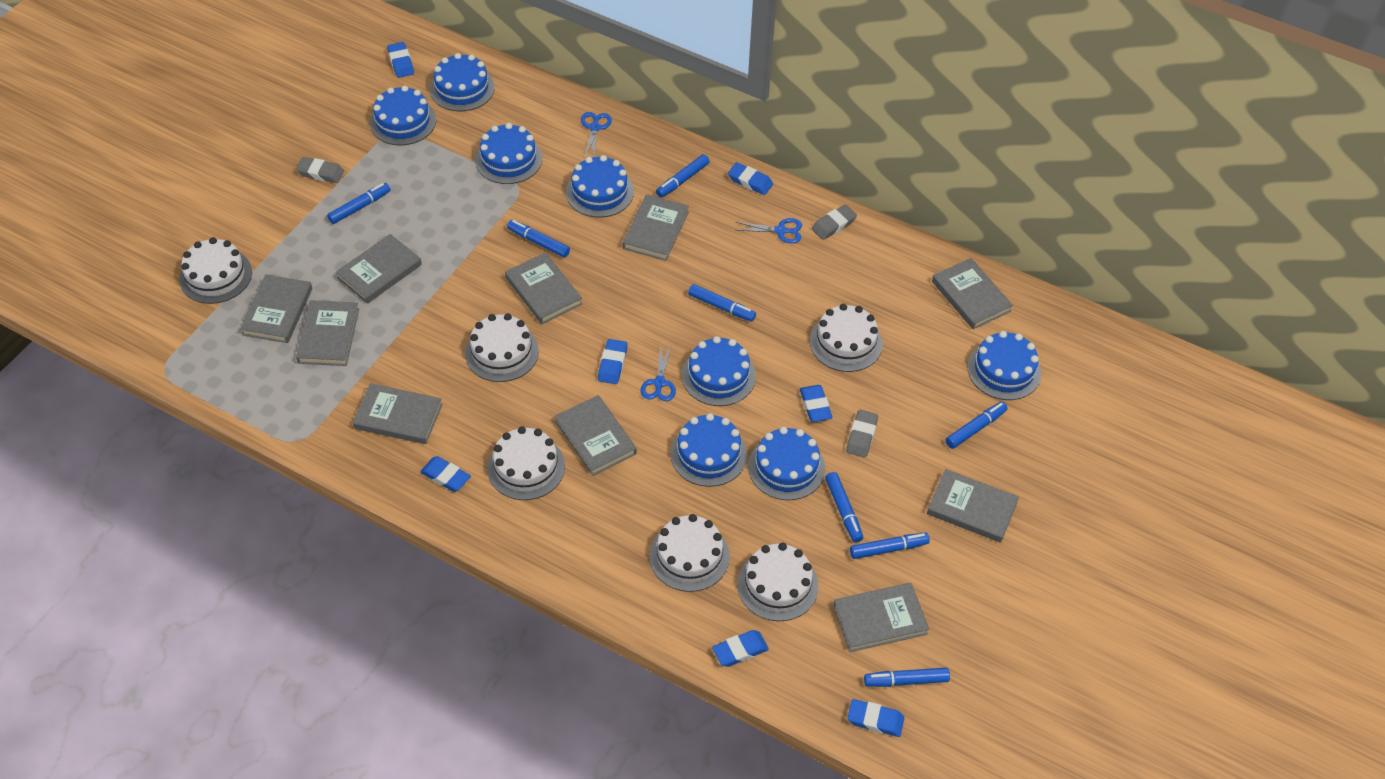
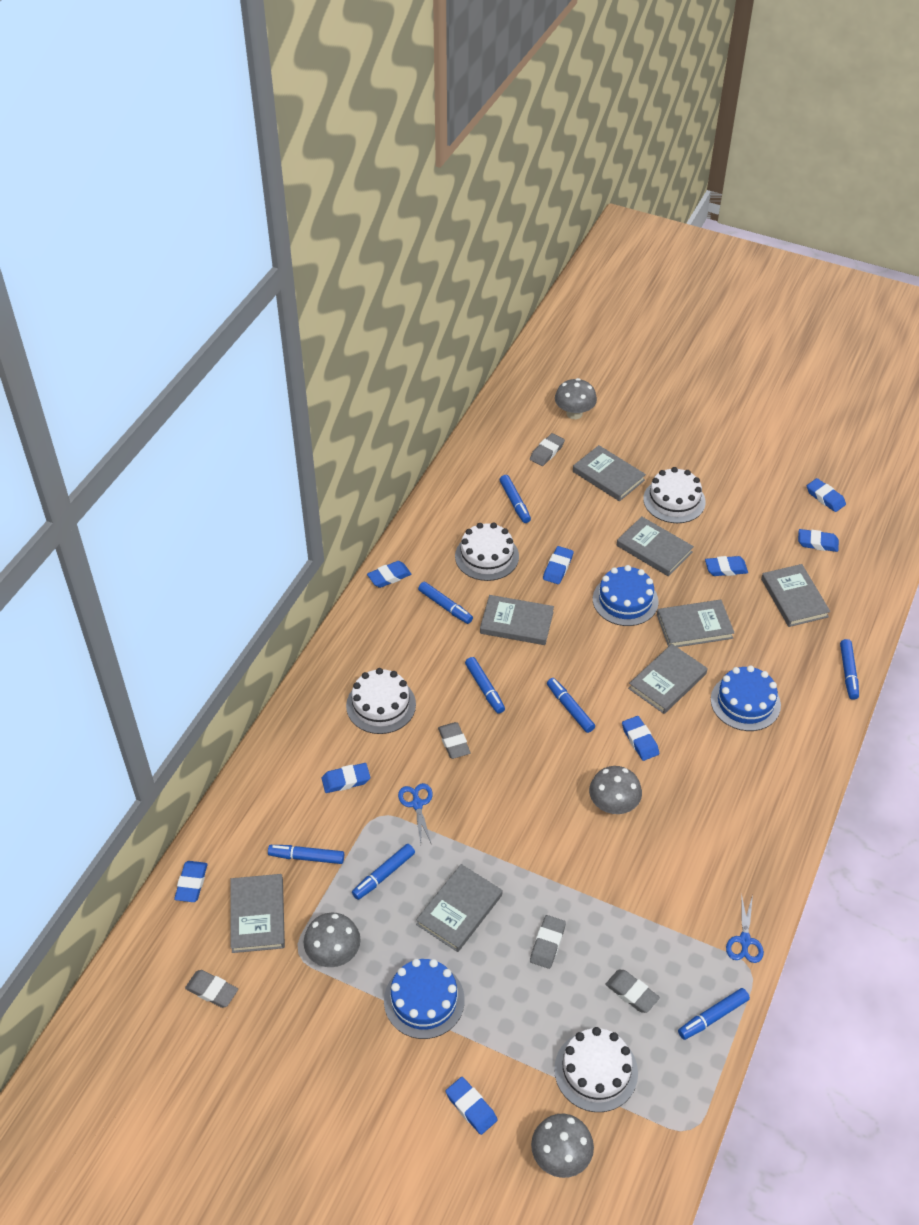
blue cake: 8 -> 3
blue eraser: 7 -> 9
blue scissors: 3 -> 2
grey book: 10 -> 8
grey eraser: 3 -> 5
grey mushroom: 0 -> 4
white cake: 6 -> 4

